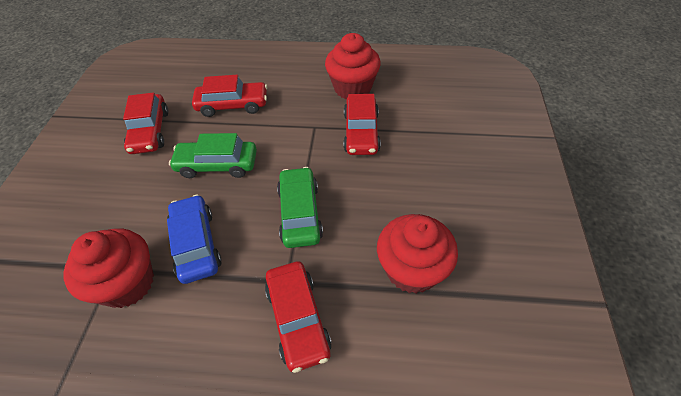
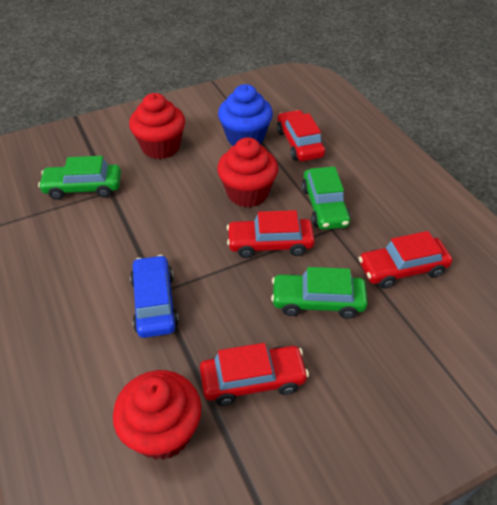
blue cupcake: 0 -> 1
green car: 2 -> 3

